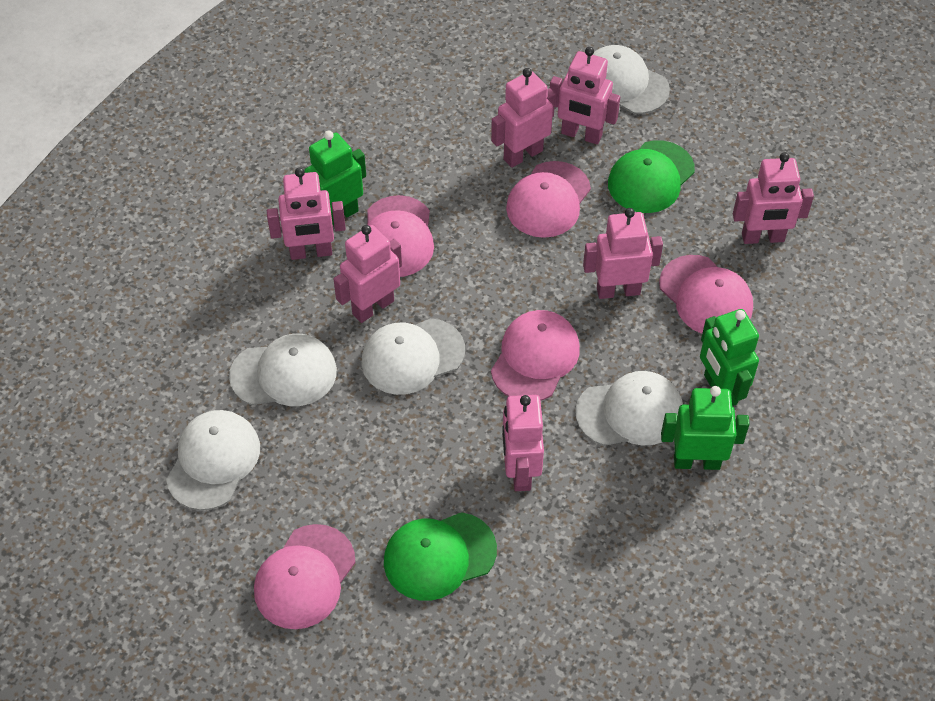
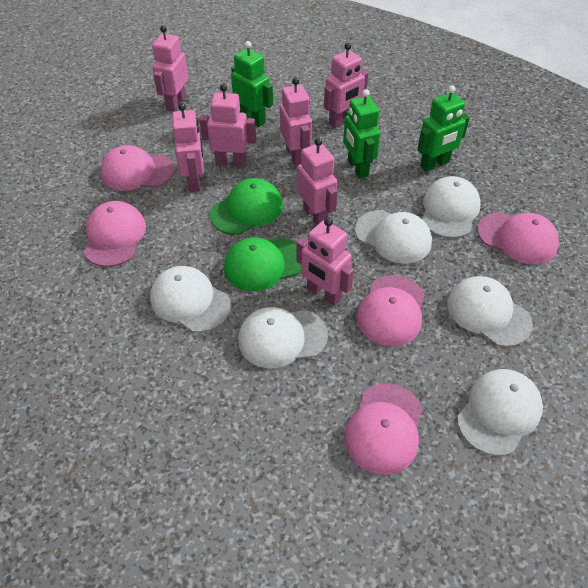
white cap: 5 -> 6

